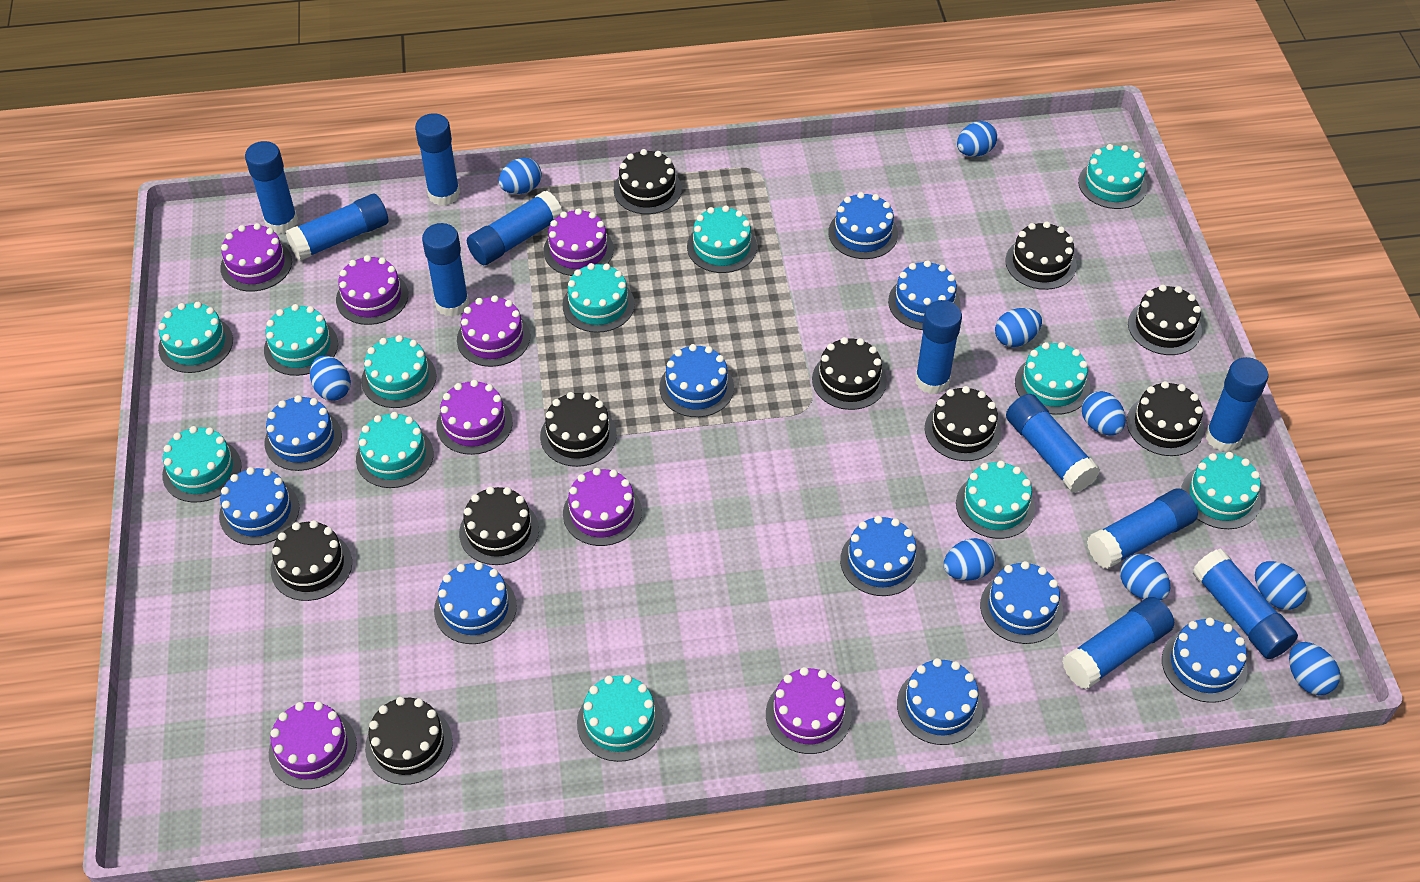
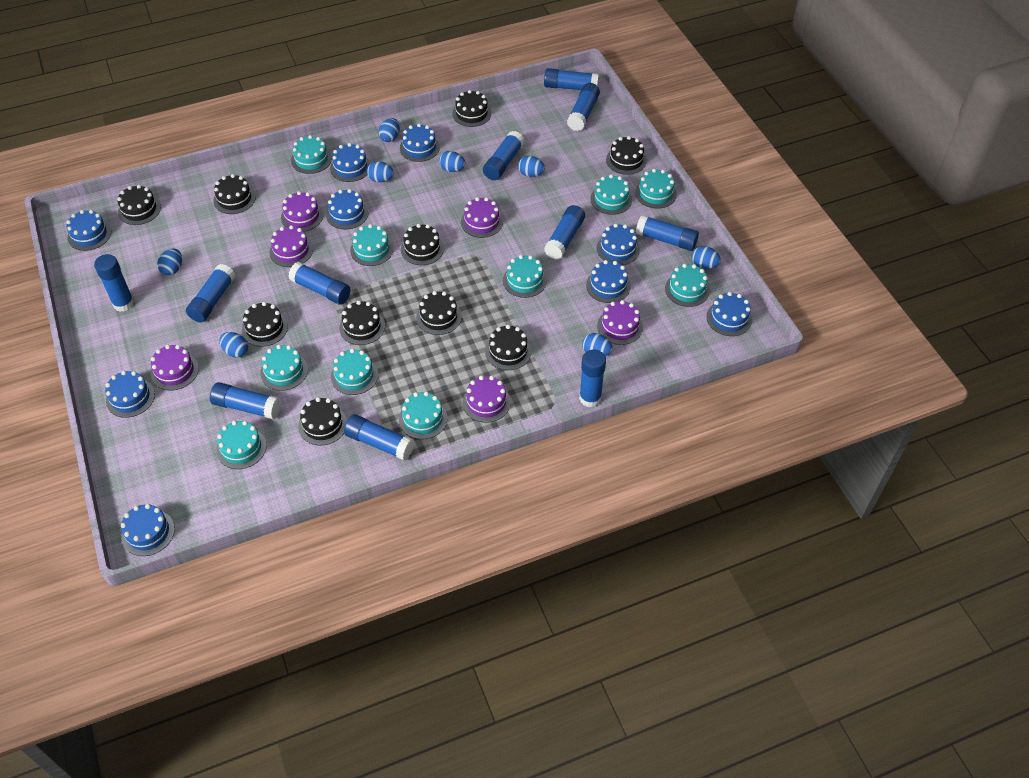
blue cake: 10 -> 9
blue egg: 9 -> 8
purple cake: 8 -> 6
turquoise cake: 12 -> 10

